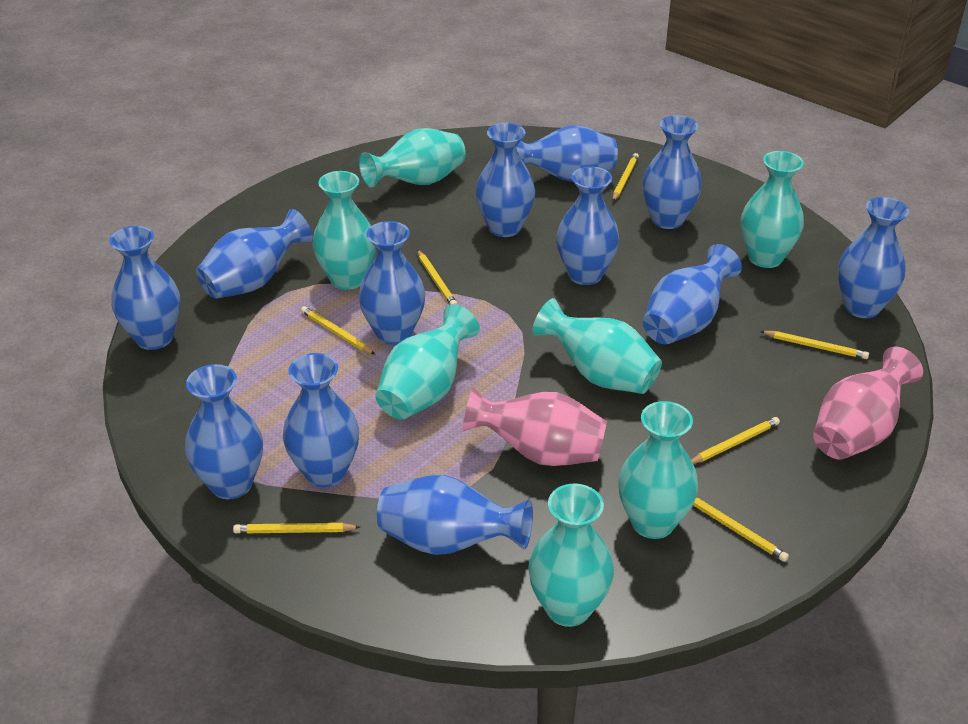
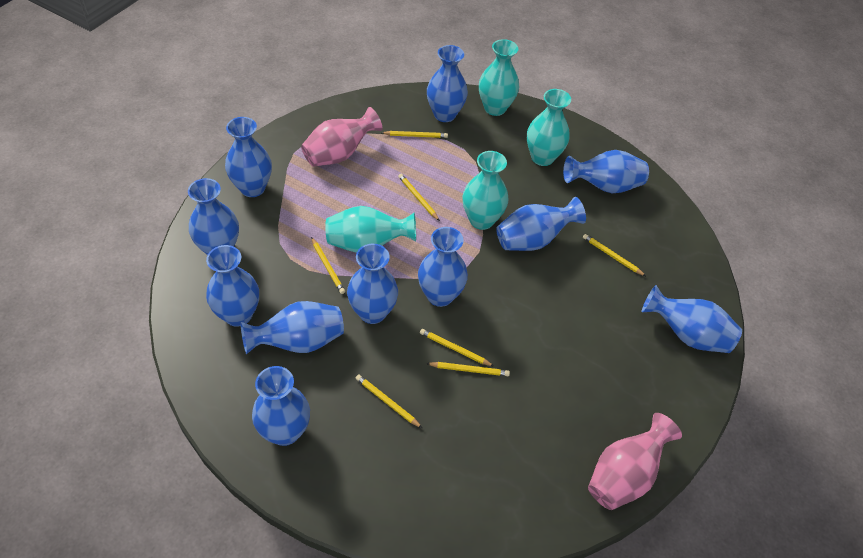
blue vase: 12 -> 11
turquoise vase: 7 -> 4

